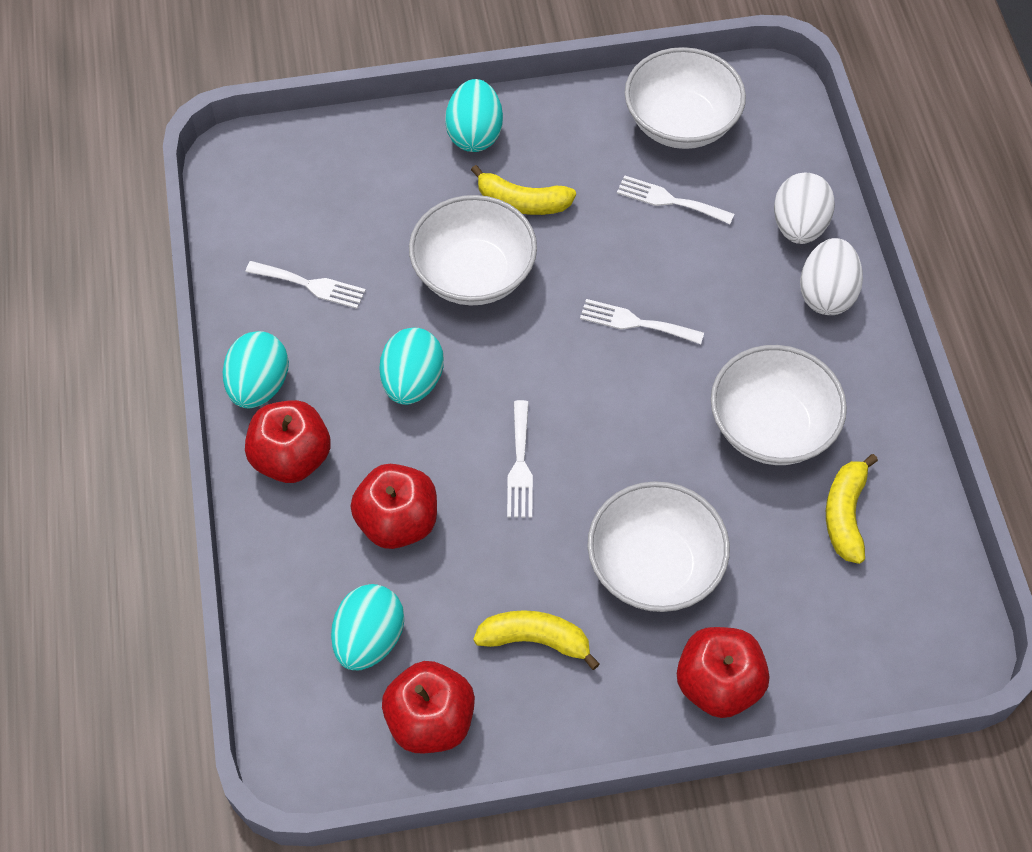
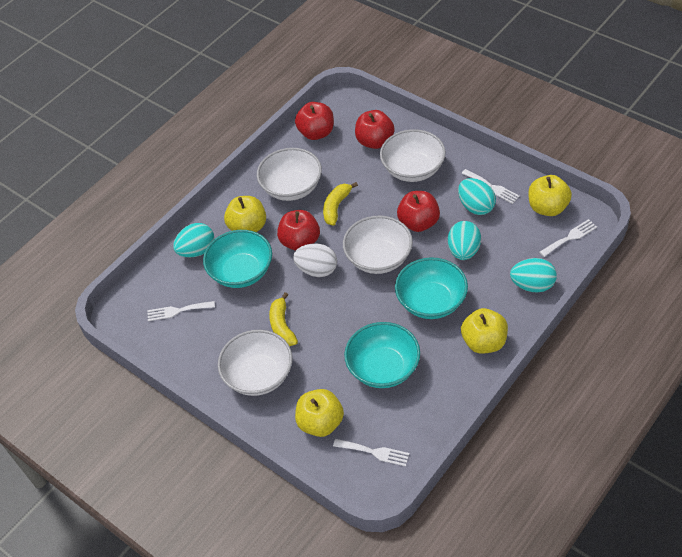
turquoise bowl: 0 -> 3
white egg: 2 -> 1
yellow apple: 0 -> 4
yellow banana: 3 -> 2

